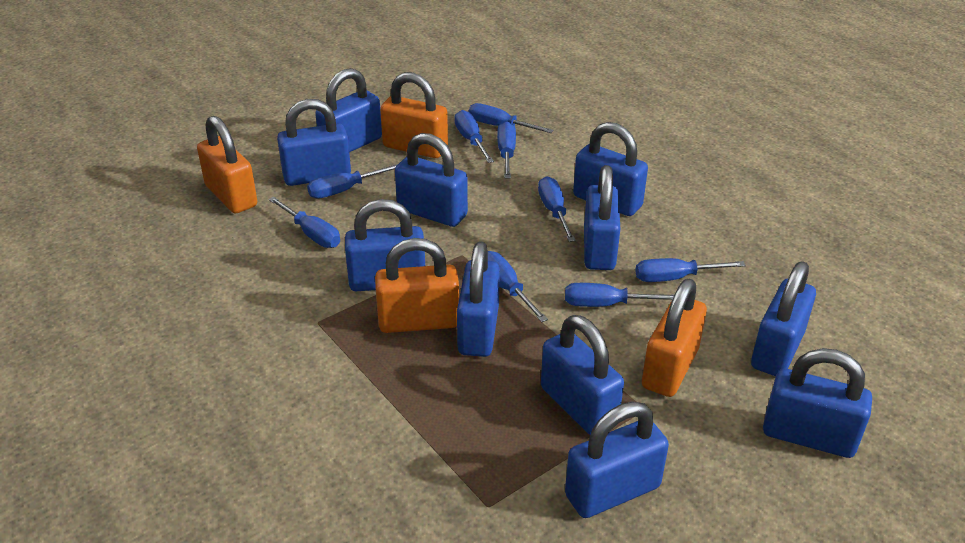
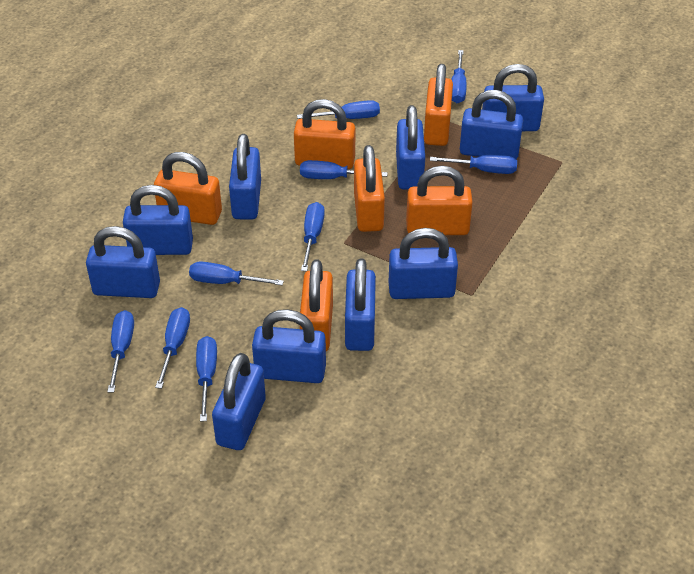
blue padlock: 11 -> 10
orange padlock: 4 -> 6

